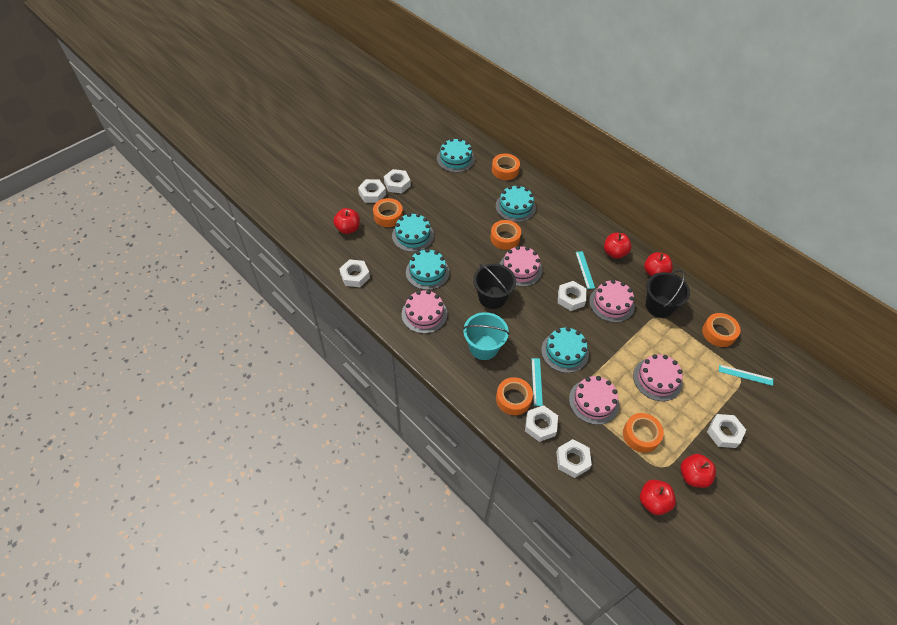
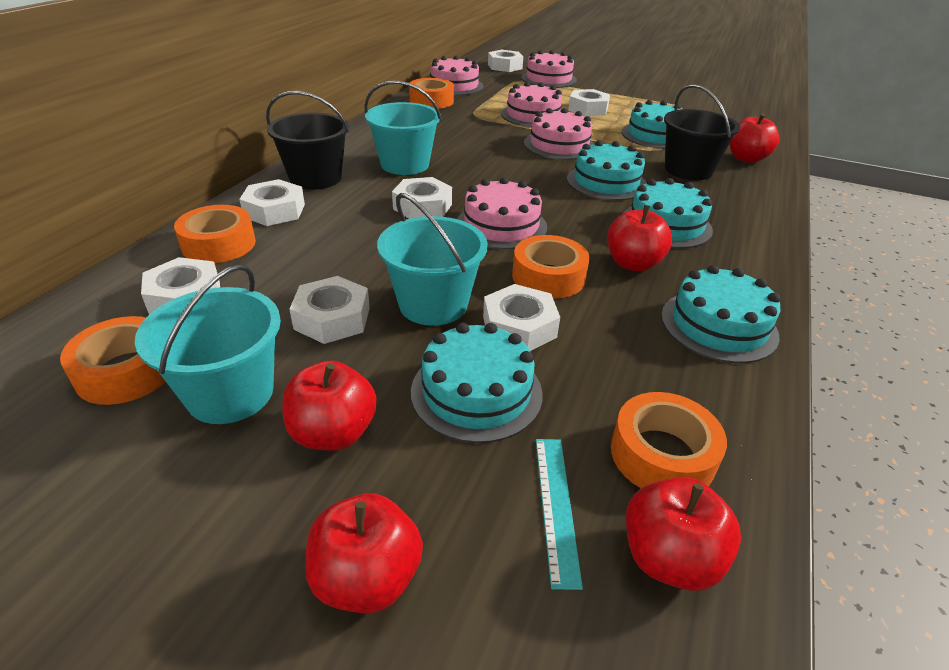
orange tape: 6 -> 5
turquoise bucket: 1 -> 3
turquoise ruler: 3 -> 1

